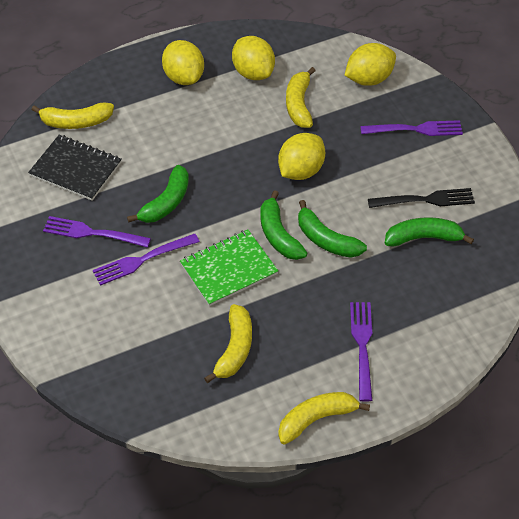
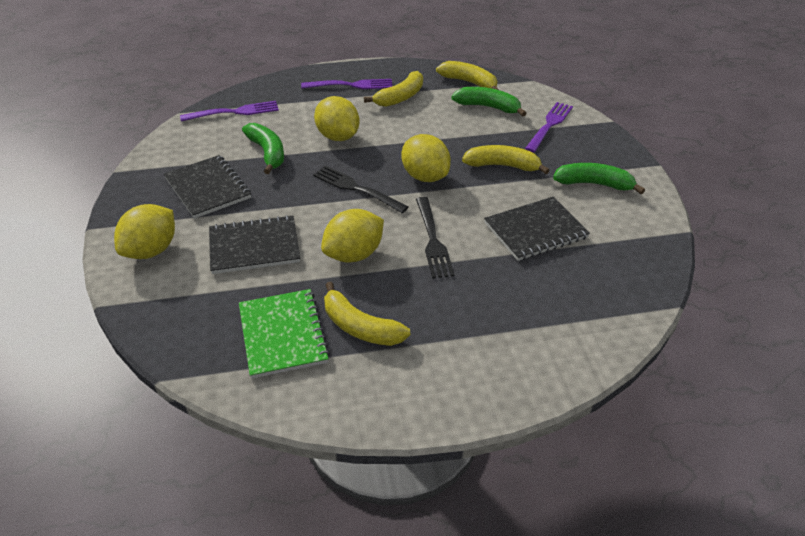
black fork: 1 -> 2
black notebook: 1 -> 3
green banana: 4 -> 3
purple fork: 4 -> 3

